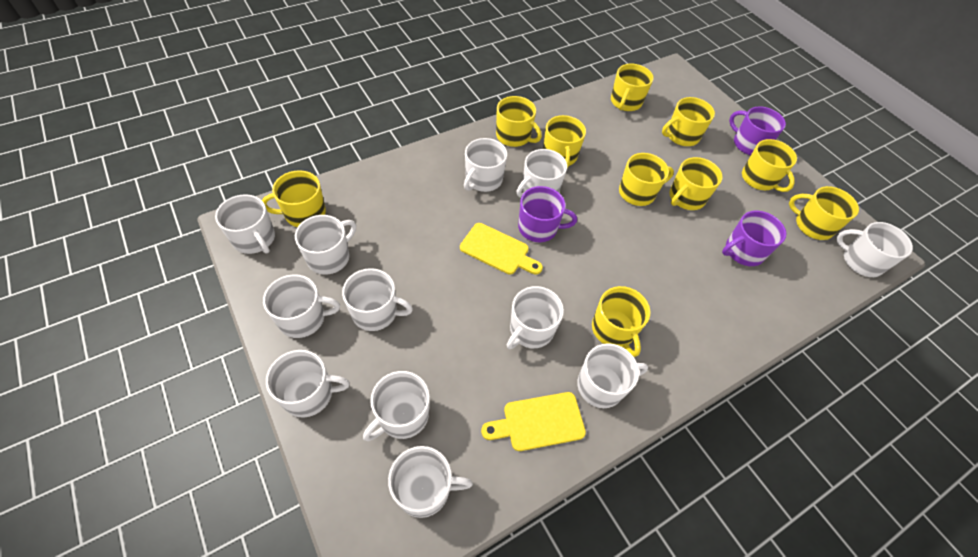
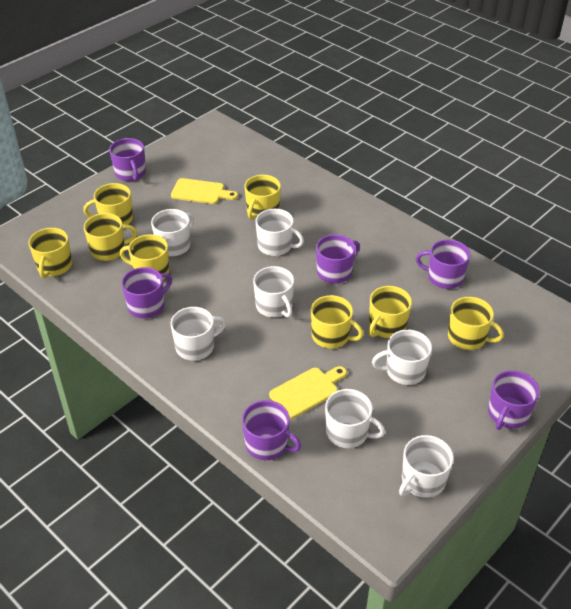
purple mug: 3 -> 6
white mug: 12 -> 7
yellow mug: 10 -> 8

